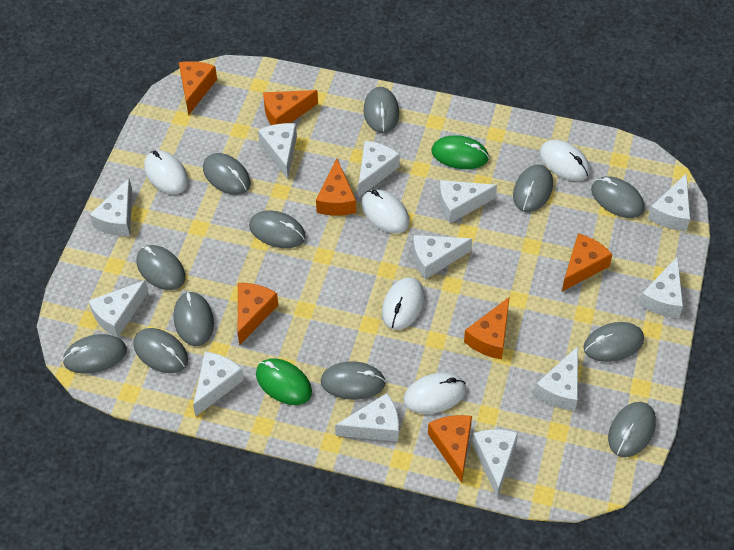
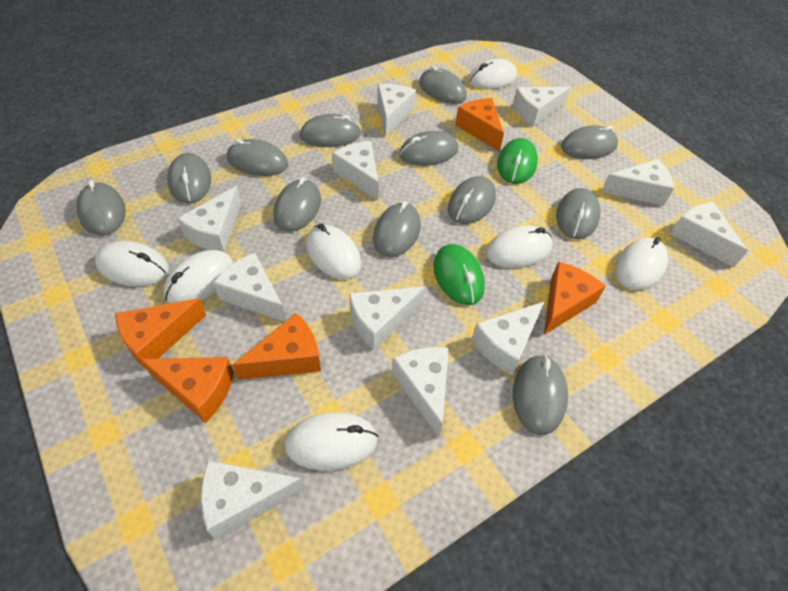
orange cheese: 7 -> 5
white cheese: 12 -> 11
white mouse: 5 -> 7

